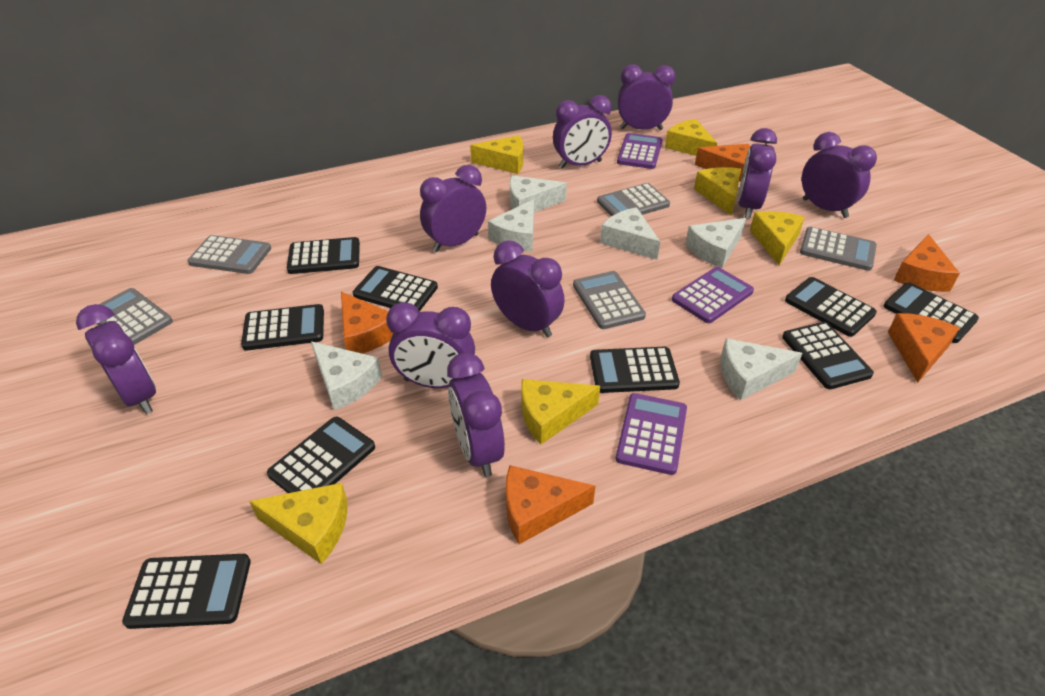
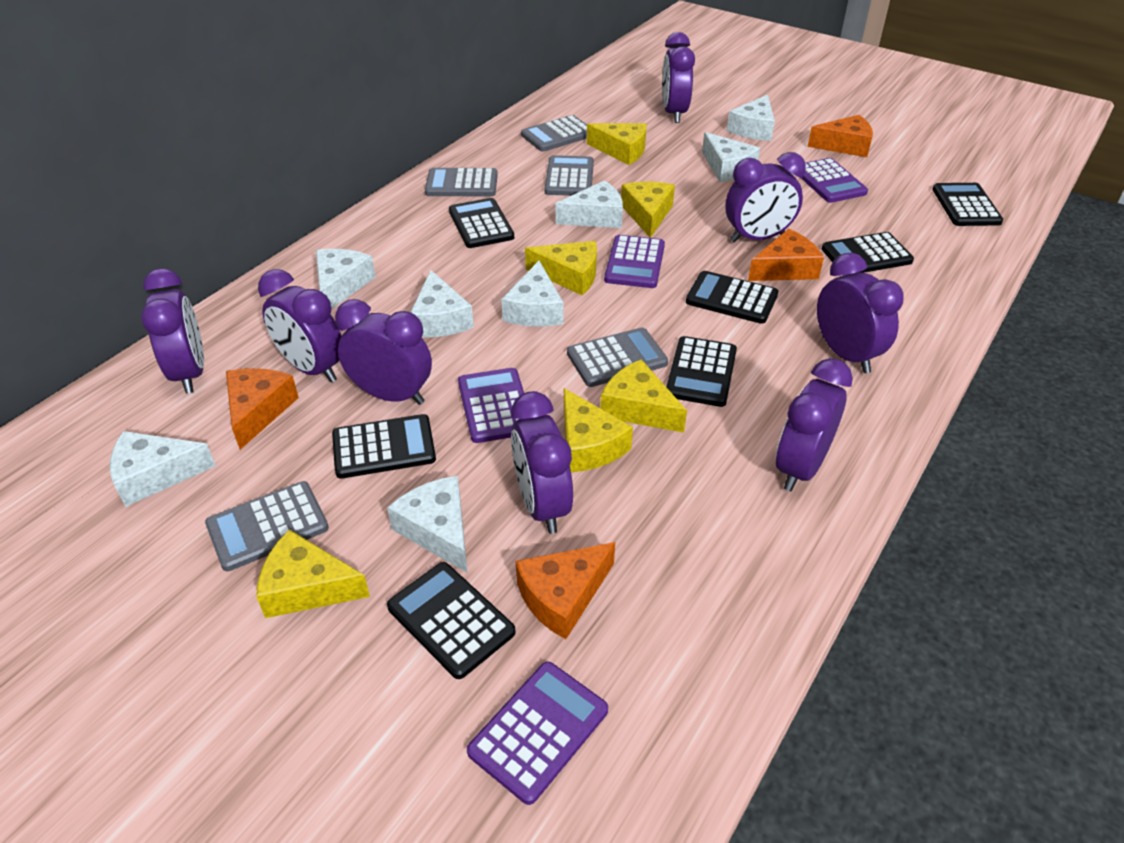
black calculator: 9 -> 7
orange cheese: 5 -> 4
purple calculator: 3 -> 4
purple clock: 9 -> 8
white cheese: 6 -> 8

